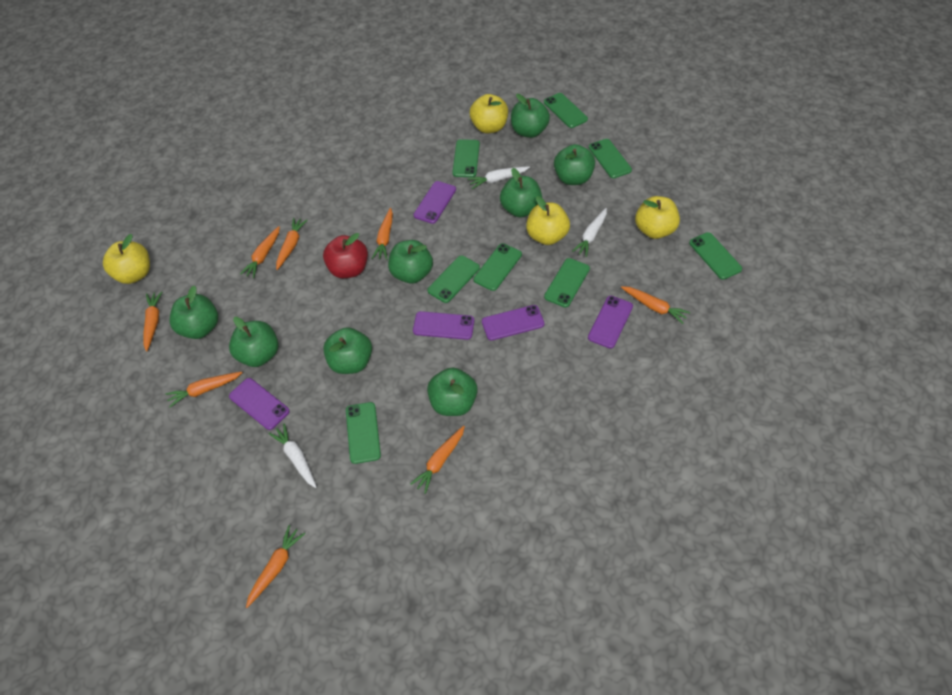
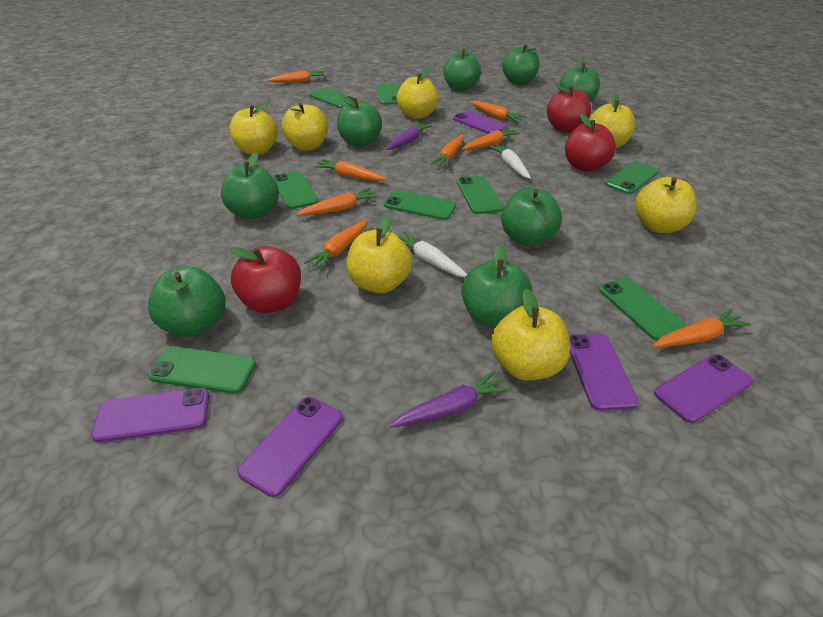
purple carrot: 0 -> 2
red apple: 1 -> 3
white carrot: 3 -> 2
yellow apple: 4 -> 7

